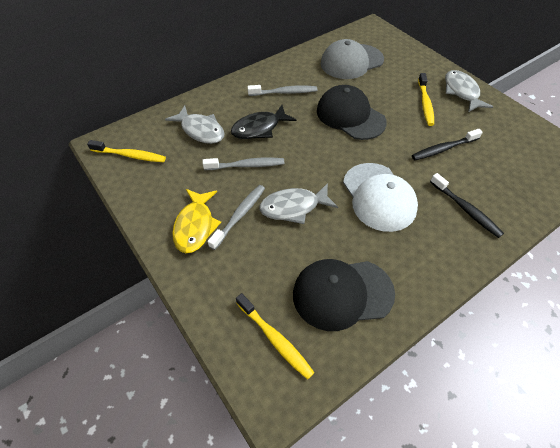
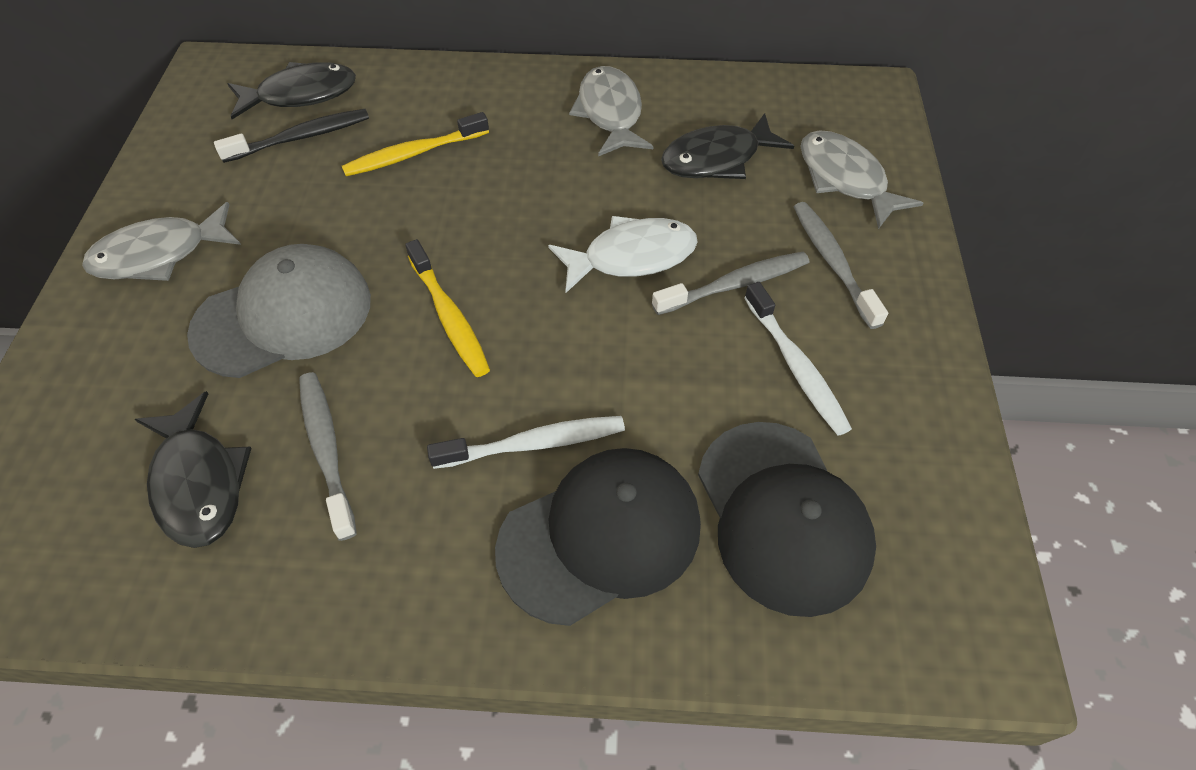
black fish: 1 -> 3
black toothbrush: 2 -> 1
white cap: 1 -> 0
white fish: 0 -> 1
white toothbrush: 0 -> 2
yellow fish: 1 -> 0
yellow toothbrush: 3 -> 2

